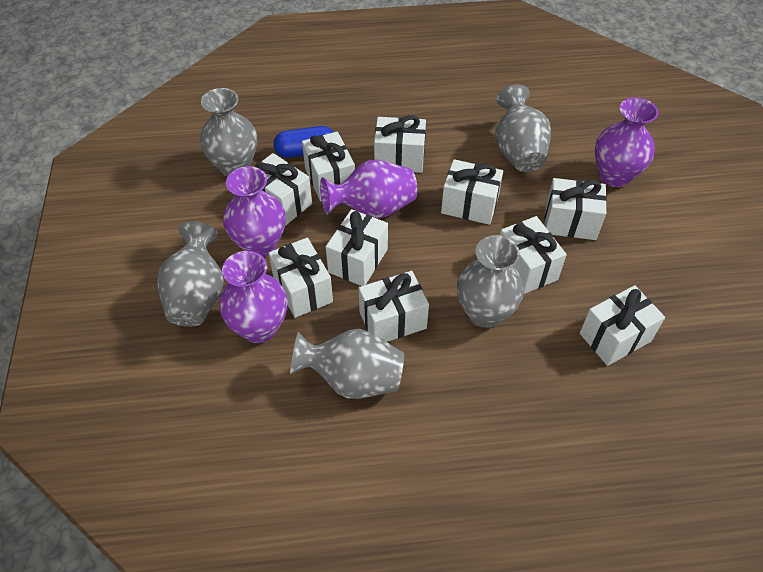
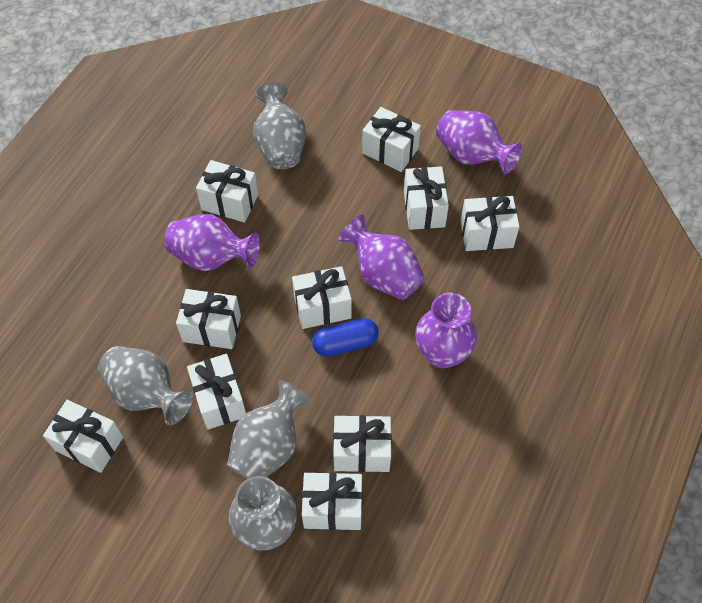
grey vase: 5 -> 4

